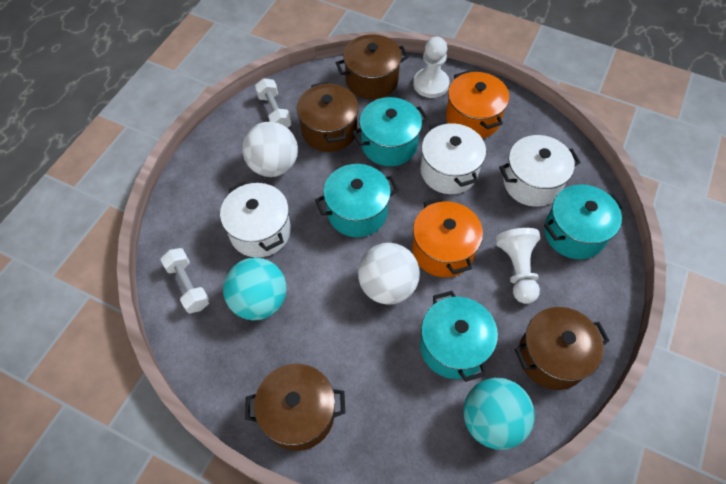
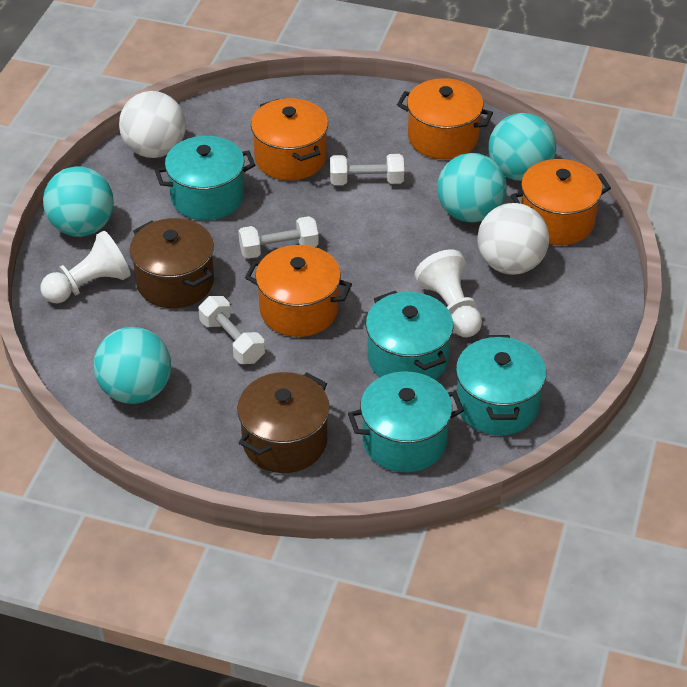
brown pot: 4 -> 2
orange pot: 2 -> 4
turquoise ball: 2 -> 4
white dumbbell: 2 -> 3
white pot: 3 -> 0

